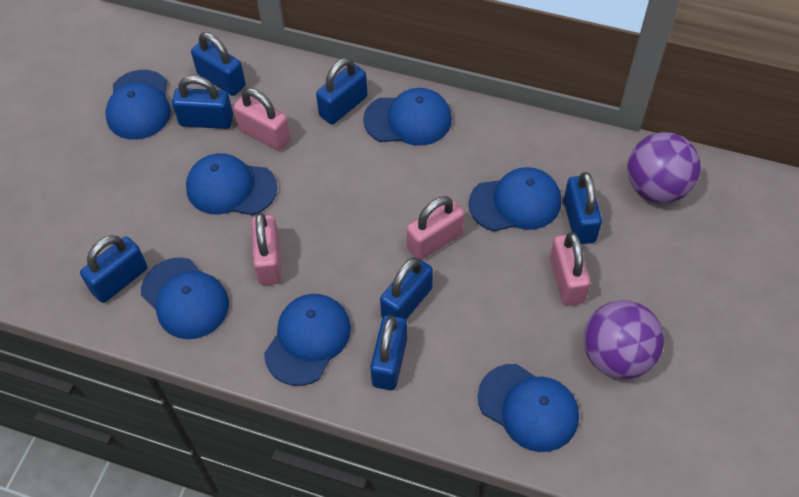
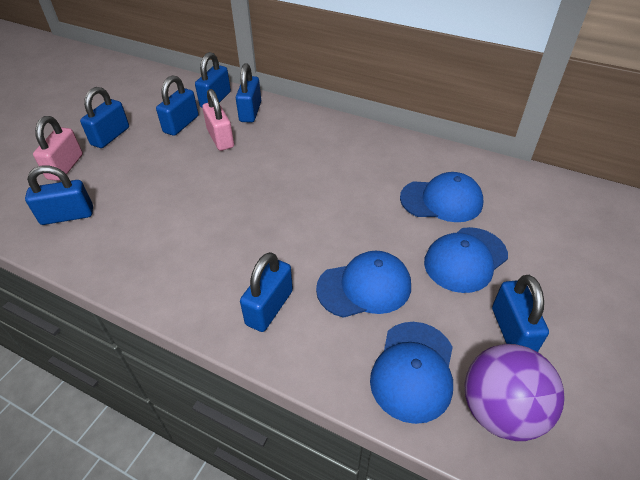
blue cap: 7 -> 4
pink padlock: 4 -> 2
purple ball: 2 -> 1

